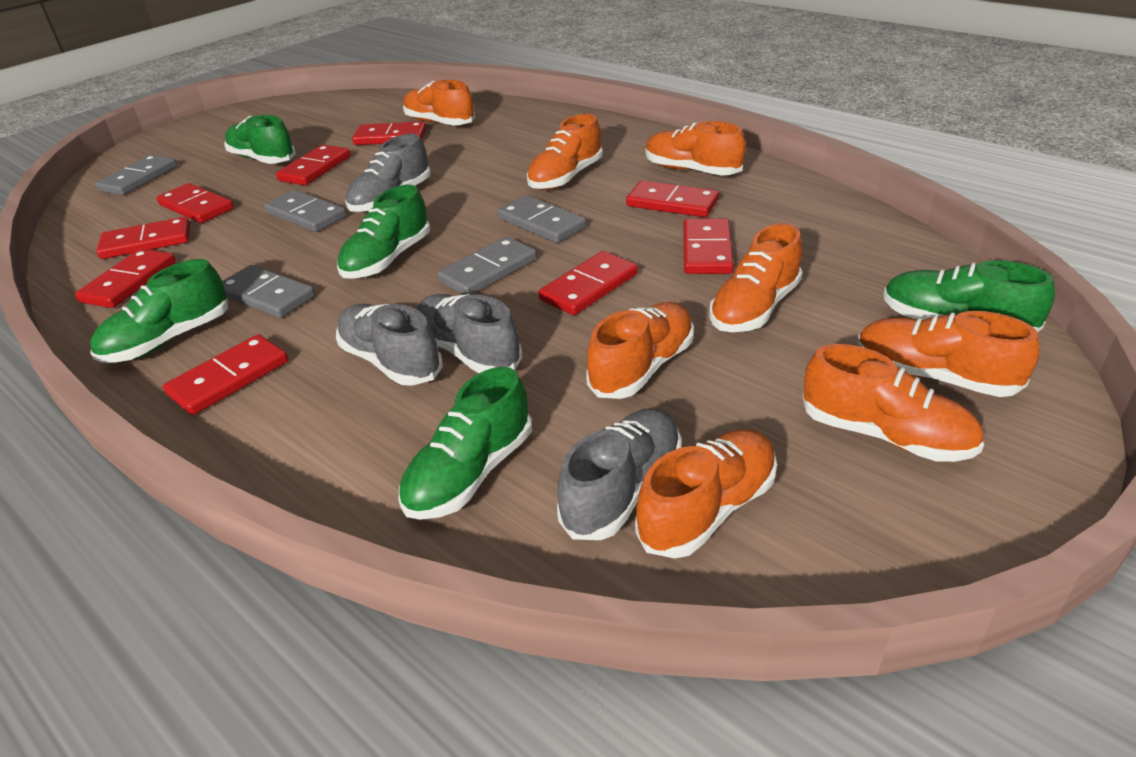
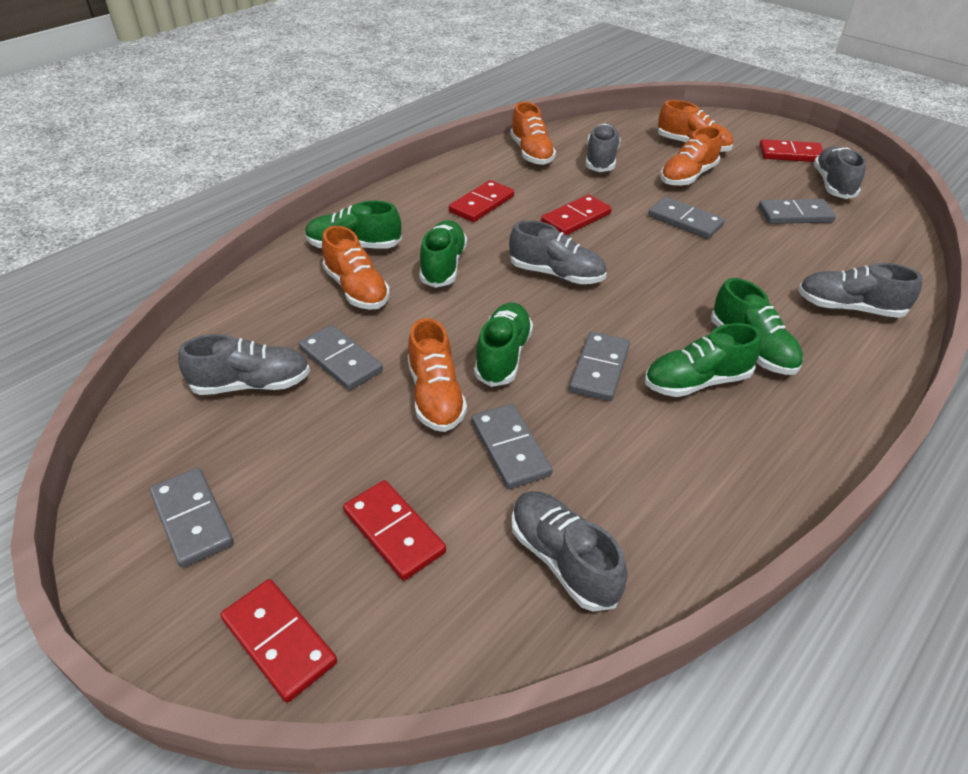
grey domino: 5 -> 6
grey shoe: 4 -> 6
orange shoe: 8 -> 5
red domino: 9 -> 5

